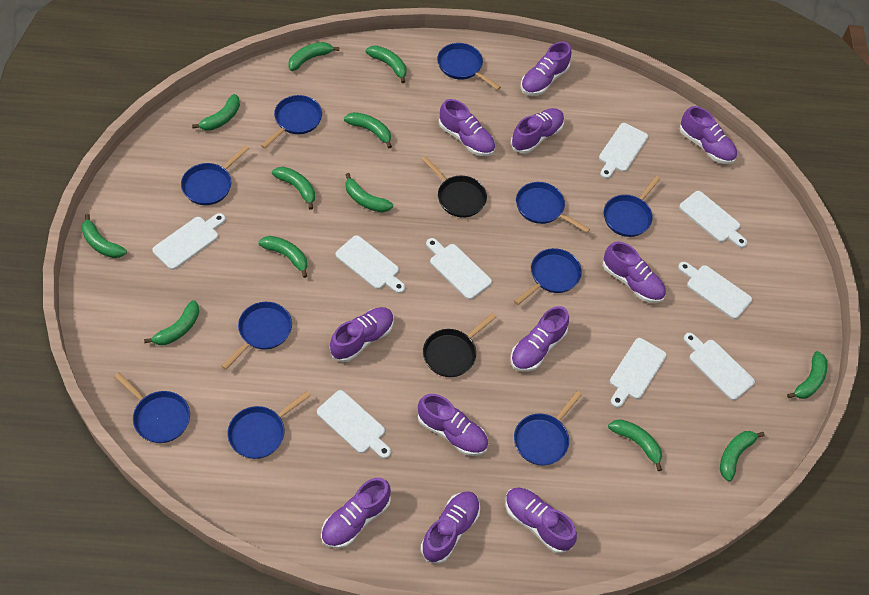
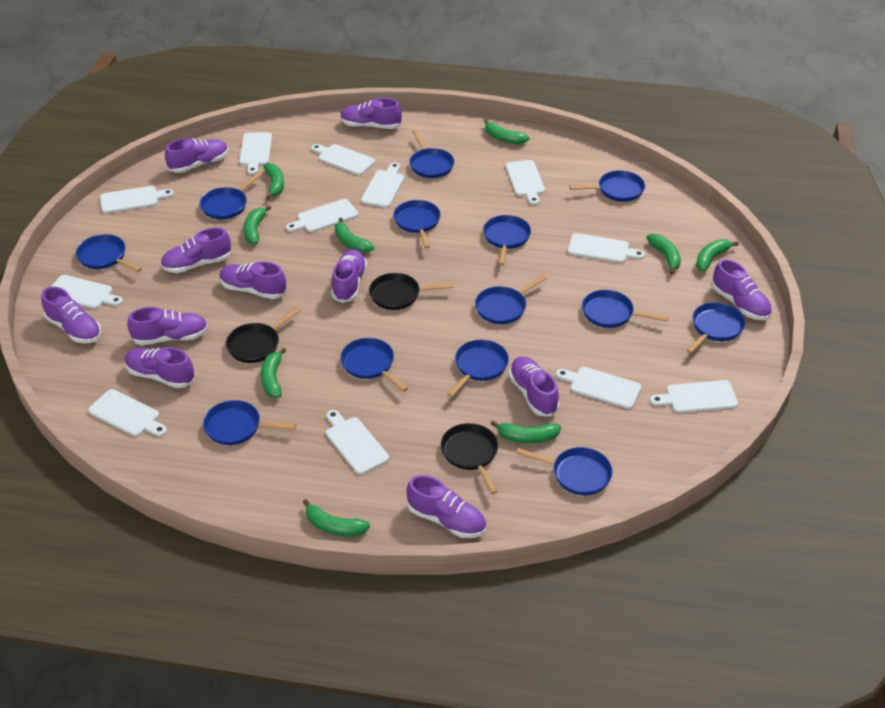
black pan: 2 -> 3
blue pan: 10 -> 13
green banana: 12 -> 9
white cutting board: 9 -> 12

